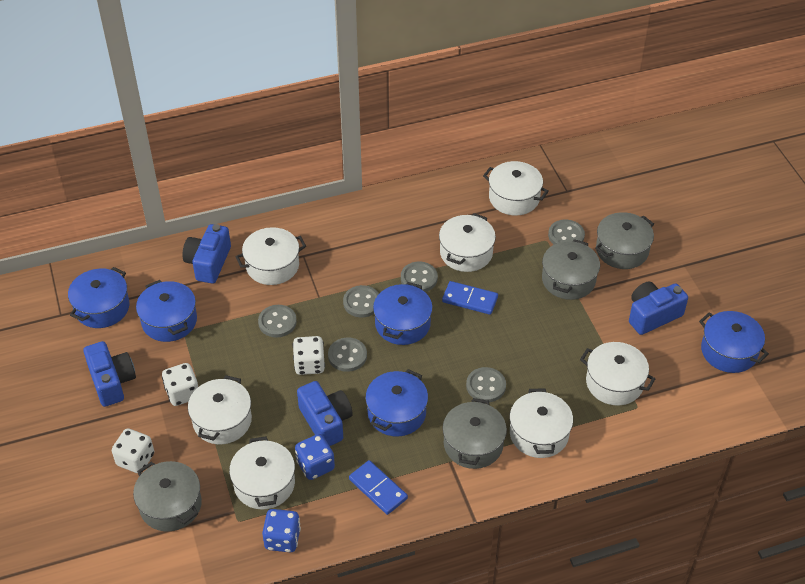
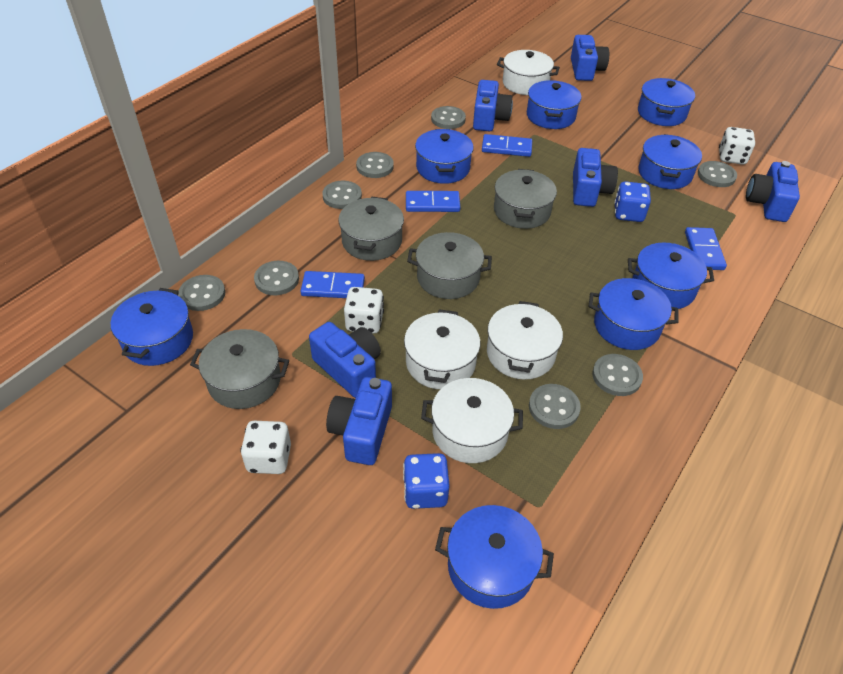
blue camera: 4 -> 6
blue domino: 2 -> 4
blue pot: 5 -> 8
grey button: 6 -> 8
white pot: 7 -> 4

